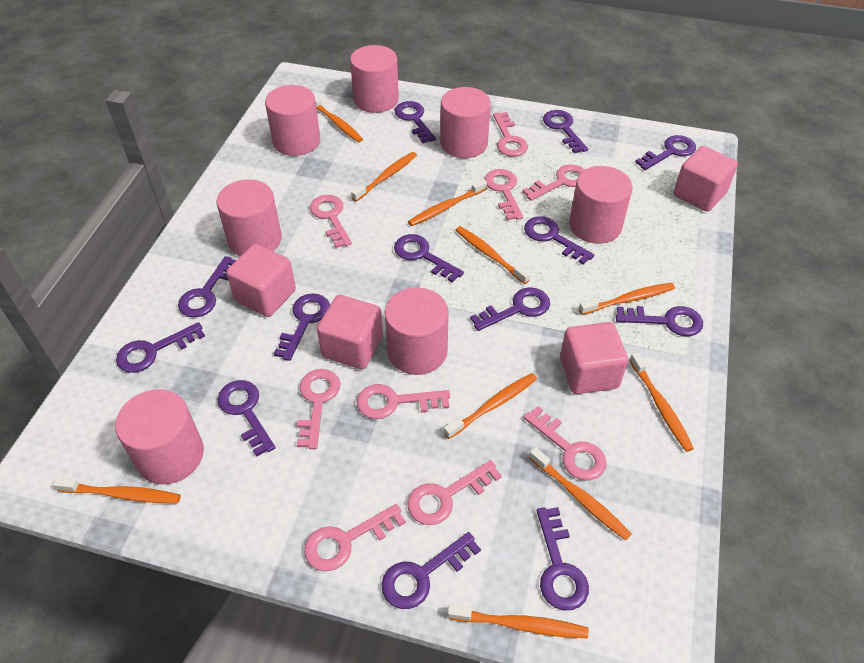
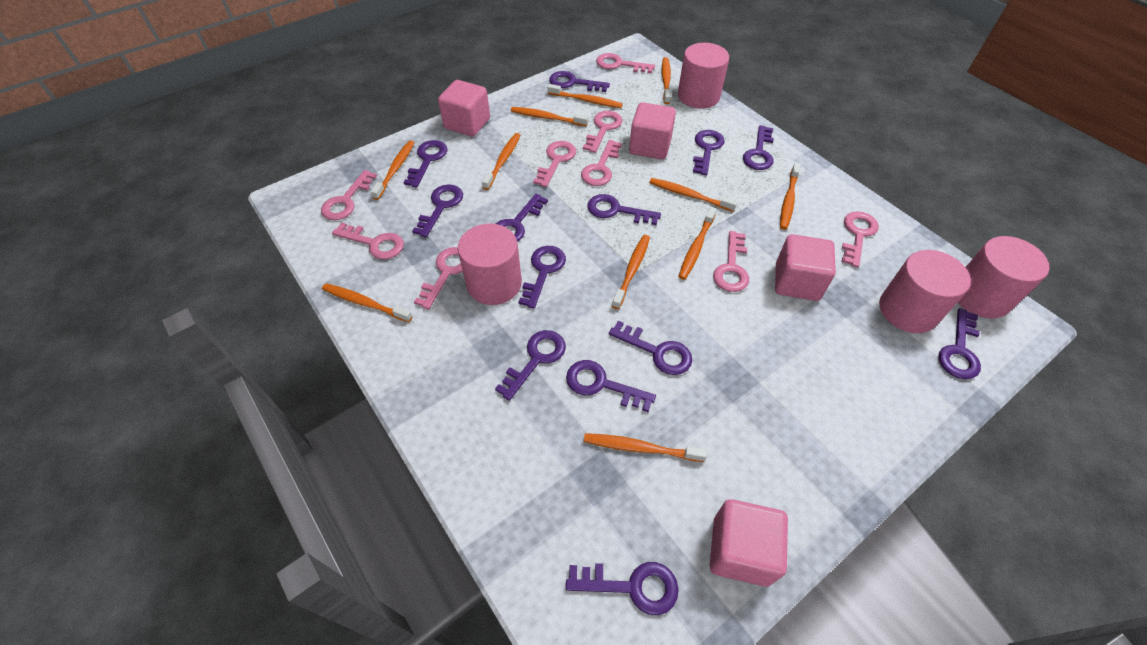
orange toothbrush: 10 -> 11
pink cylinder: 7 -> 4

